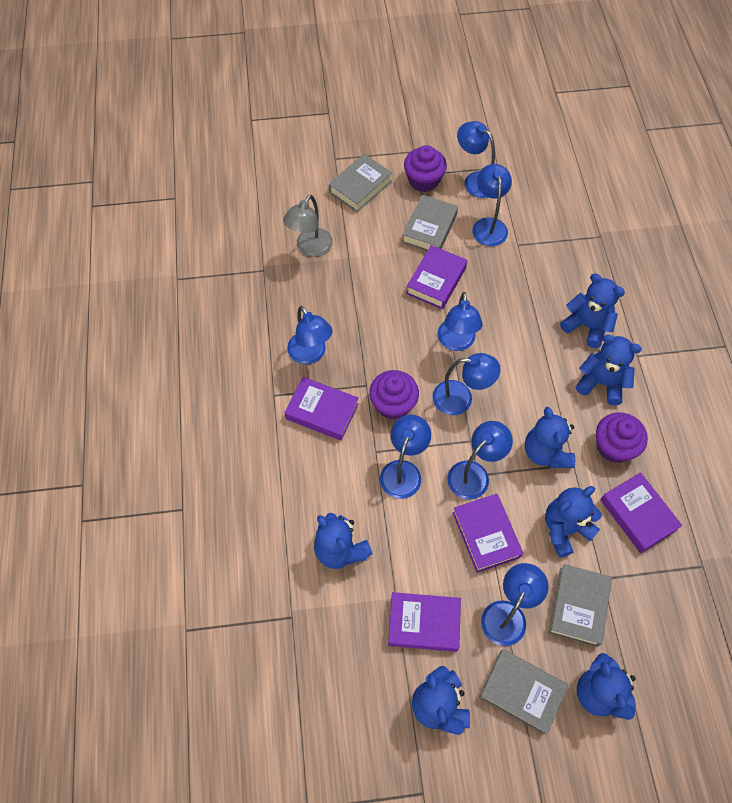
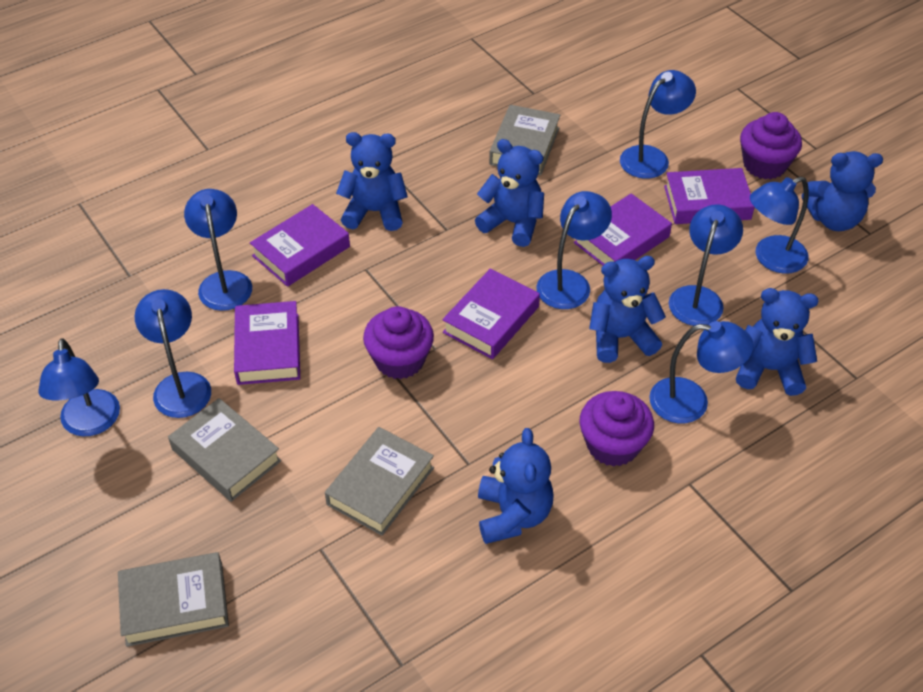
blue teddy bear: 7 -> 6
grey lamp: 1 -> 0

